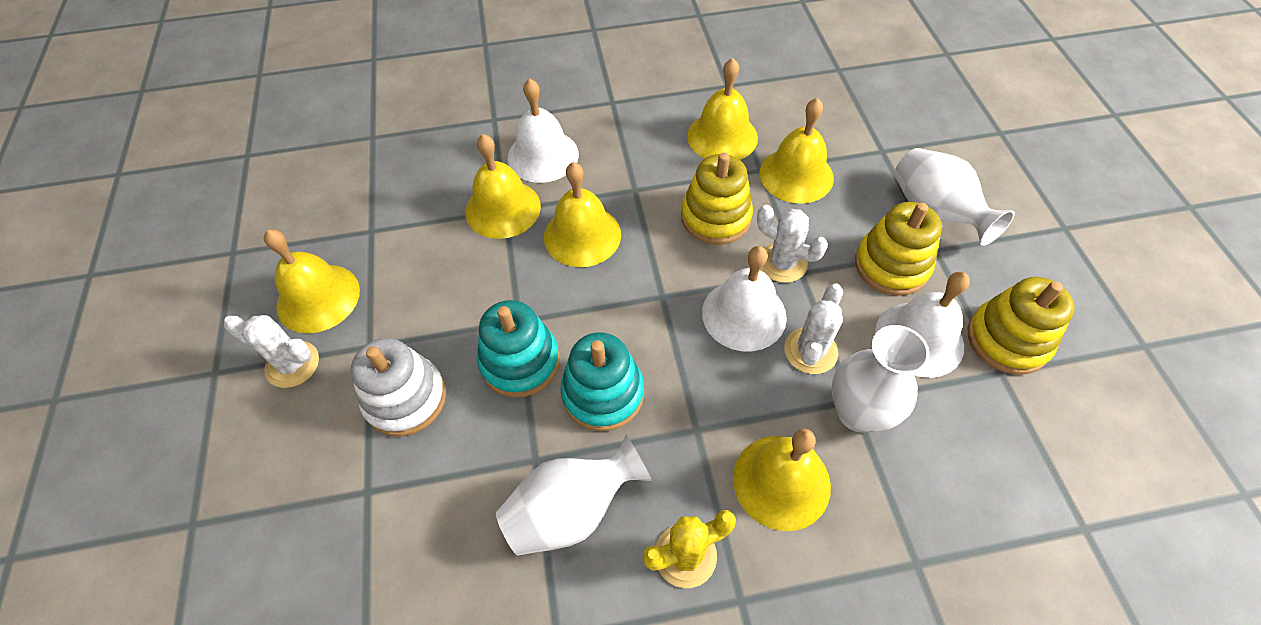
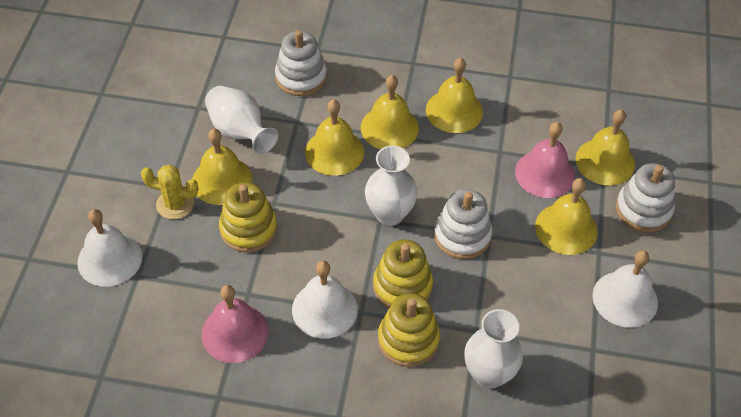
pink bell: 0 -> 2
turquoise stacking toy: 2 -> 0
white cactus: 3 -> 0
white stacking toy: 1 -> 3

